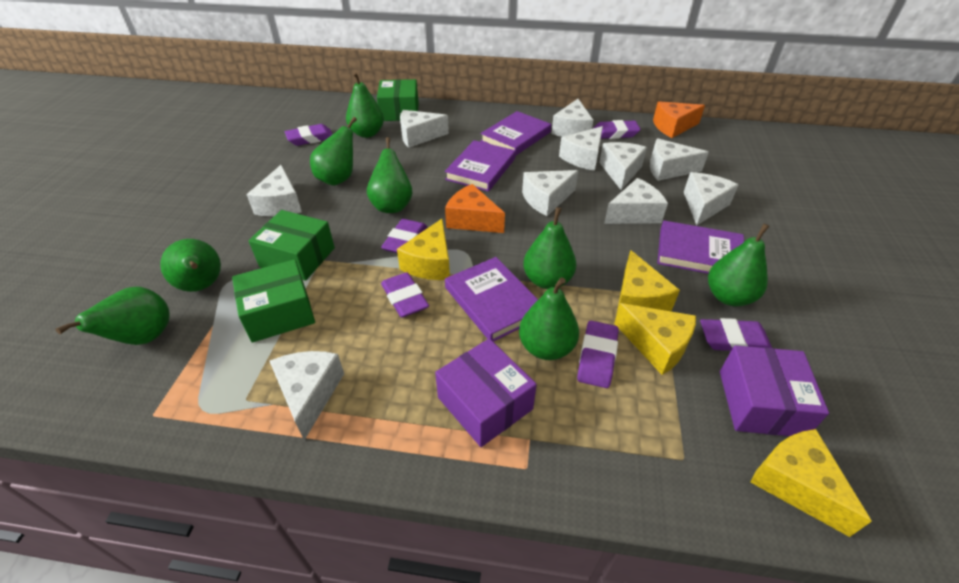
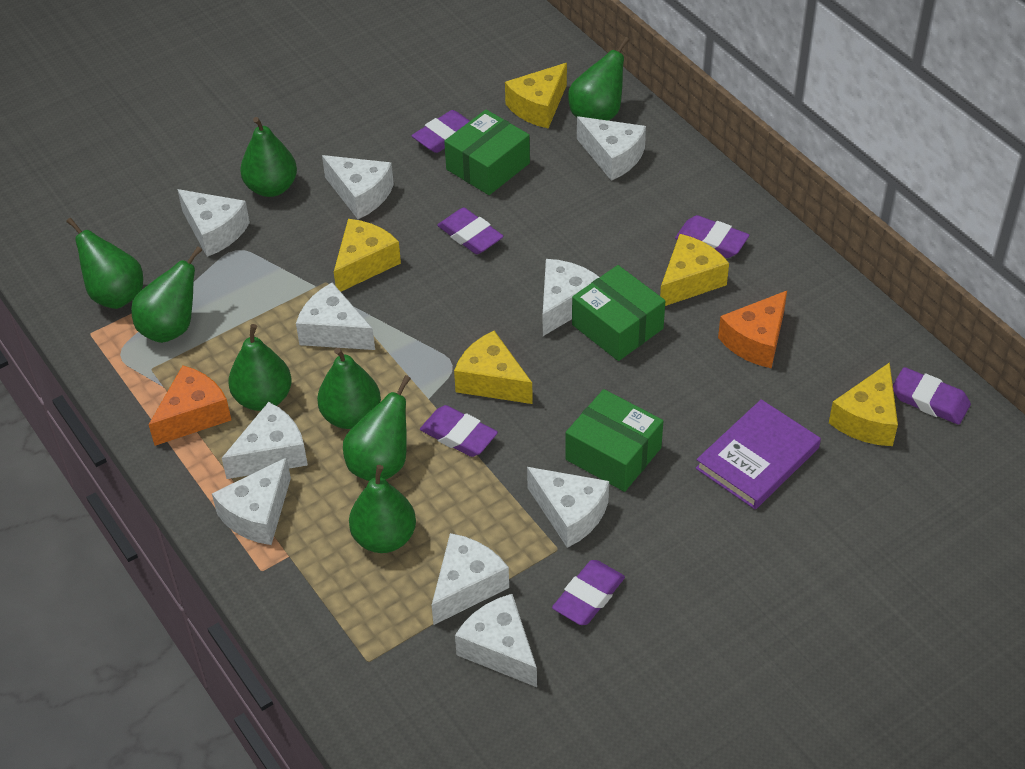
purple book: 4 -> 1
purple box: 2 -> 0
yellow cheese: 4 -> 5

